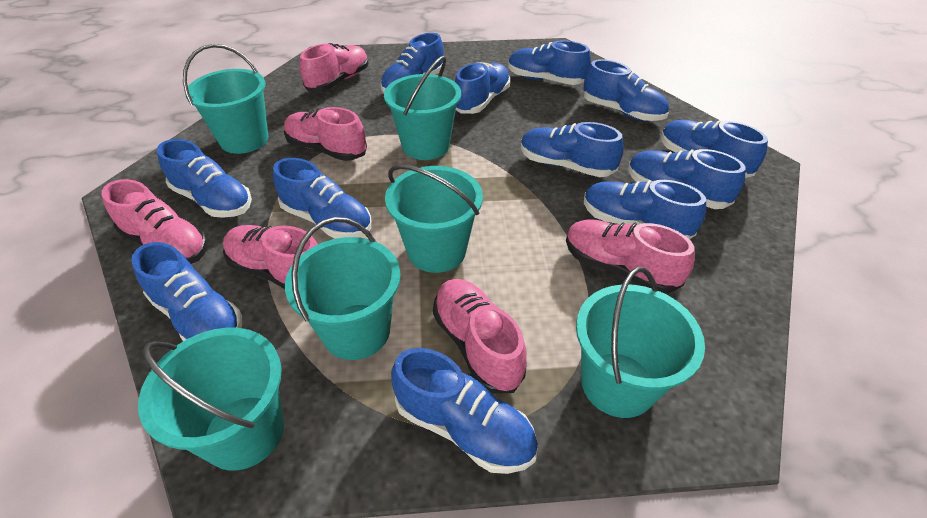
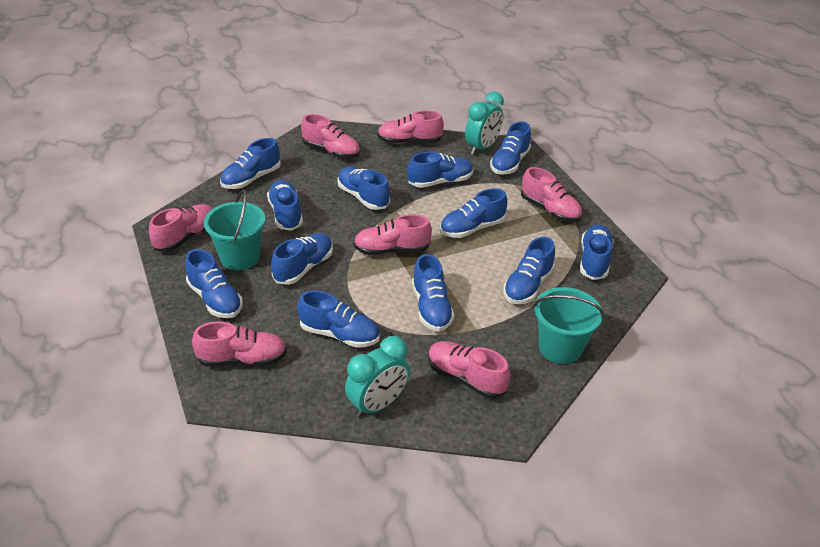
pink shoe: 6 -> 7
turquoise bucket: 6 -> 2
turquoise clock: 0 -> 2

